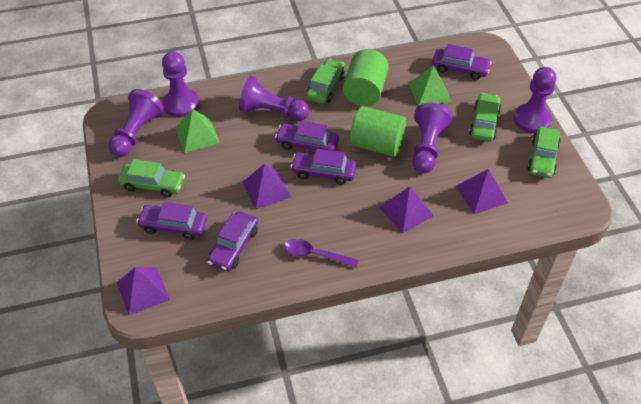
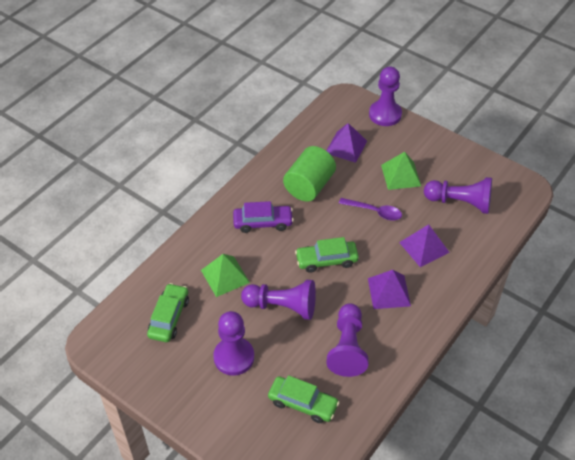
green car: 4 -> 3
green cylinder: 2 -> 1
purple car: 5 -> 1
purple pyramid: 4 -> 3

